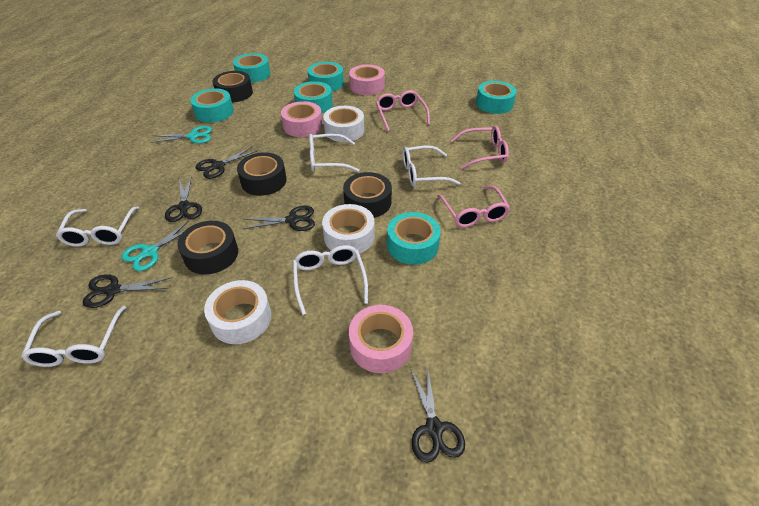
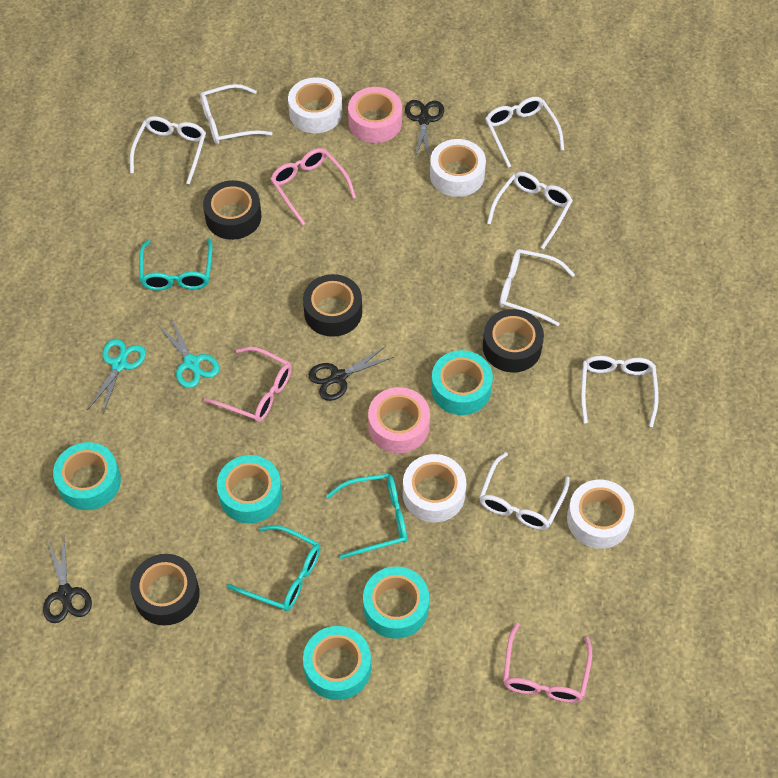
black scissors: 5 -> 3
pink tape: 3 -> 2
turquoise glasses: 0 -> 3
turquoise tape: 6 -> 5
white glasses: 5 -> 7
white tape: 3 -> 4

